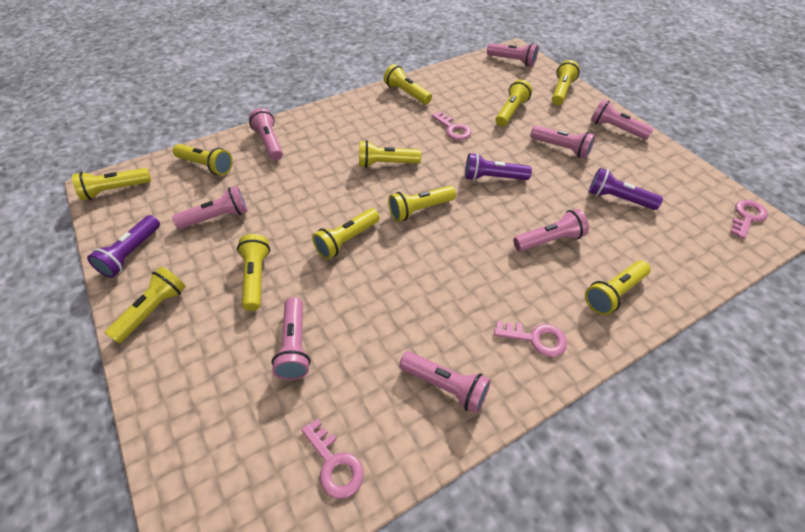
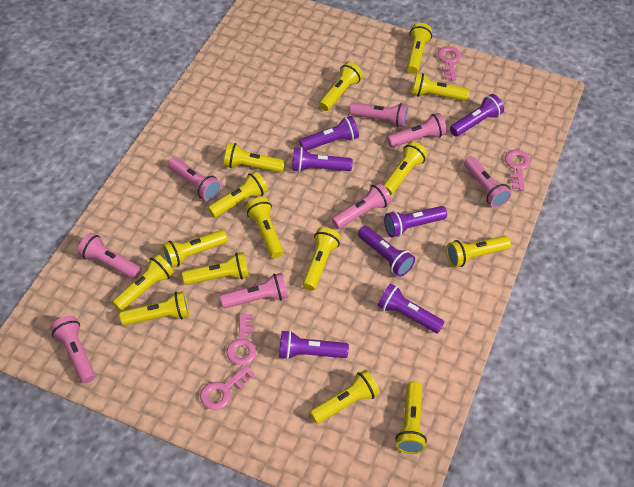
purple flashlight: 3 -> 7
yellow flashlight: 11 -> 15

